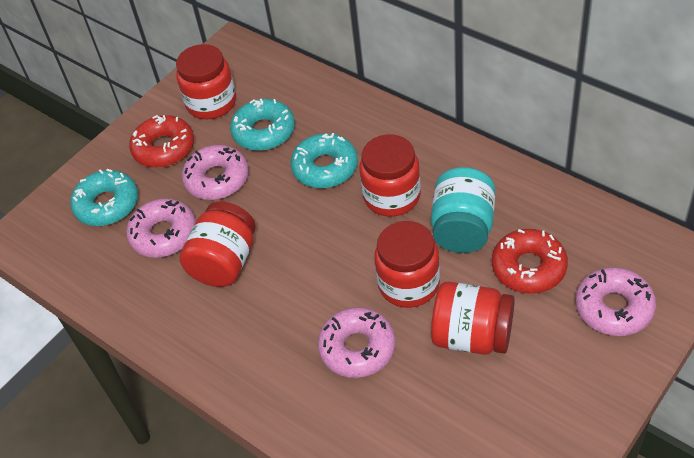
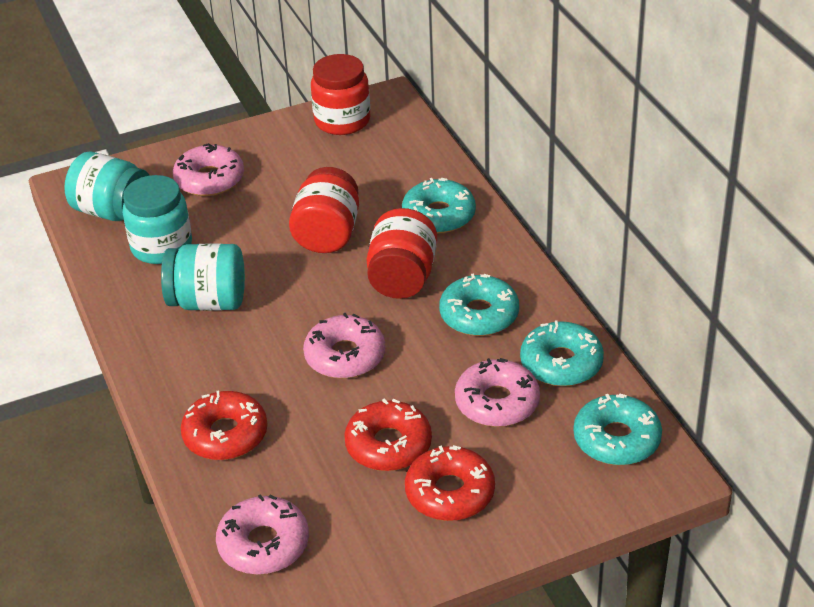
red donut: 2 -> 3
red jar: 5 -> 3
turquoise donut: 3 -> 4
turquoise jar: 1 -> 3

